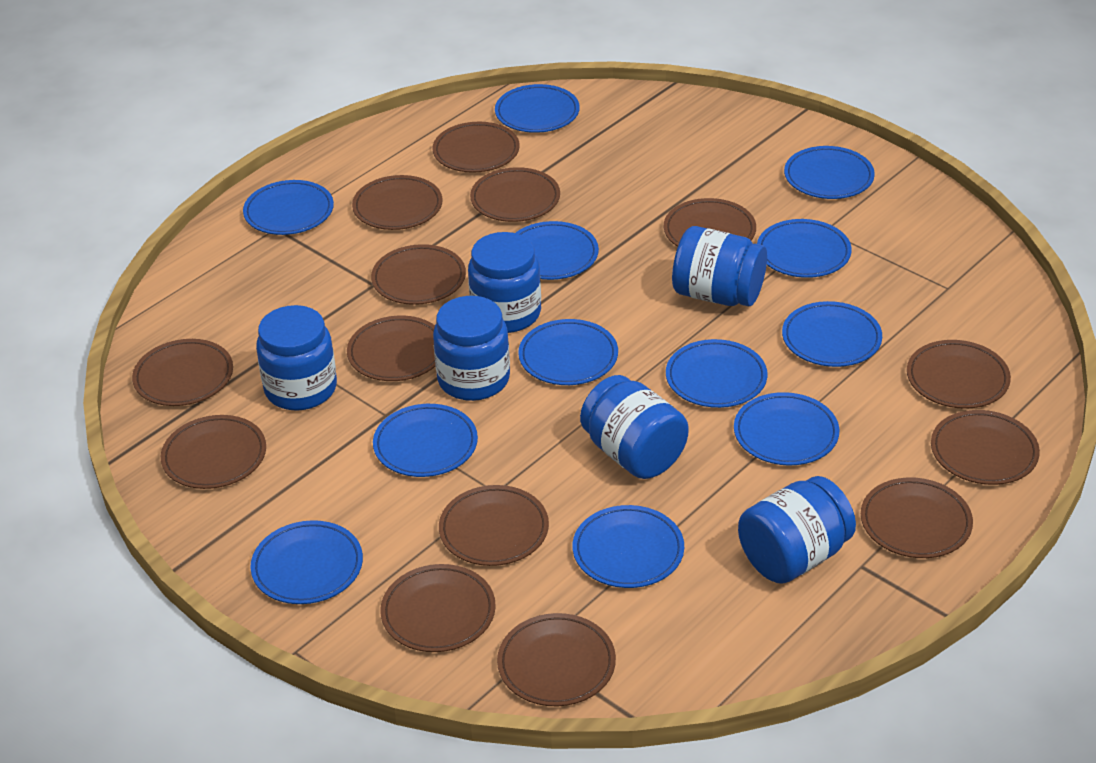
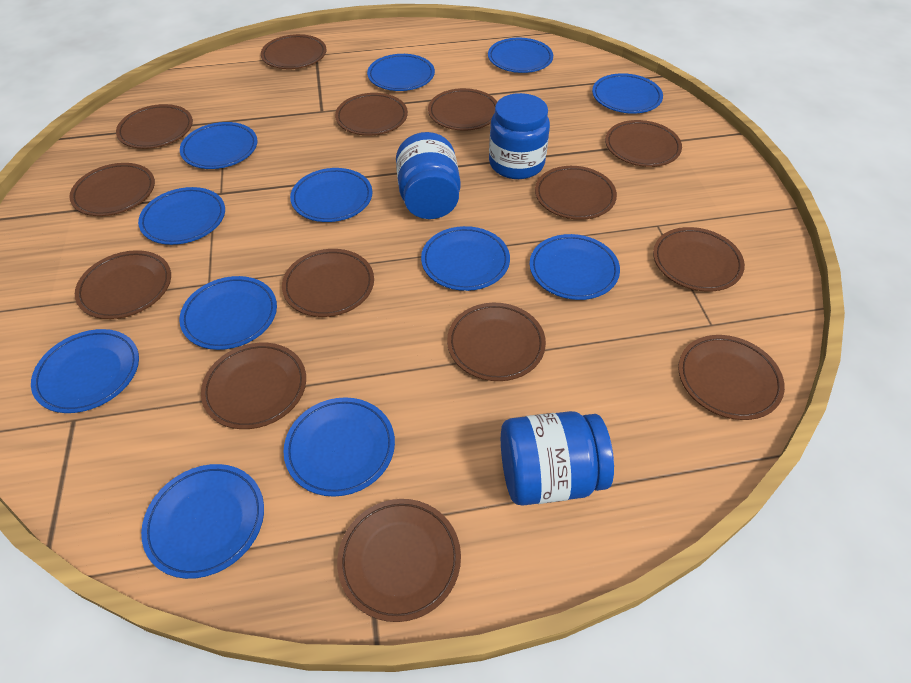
blue jar: 6 -> 3

